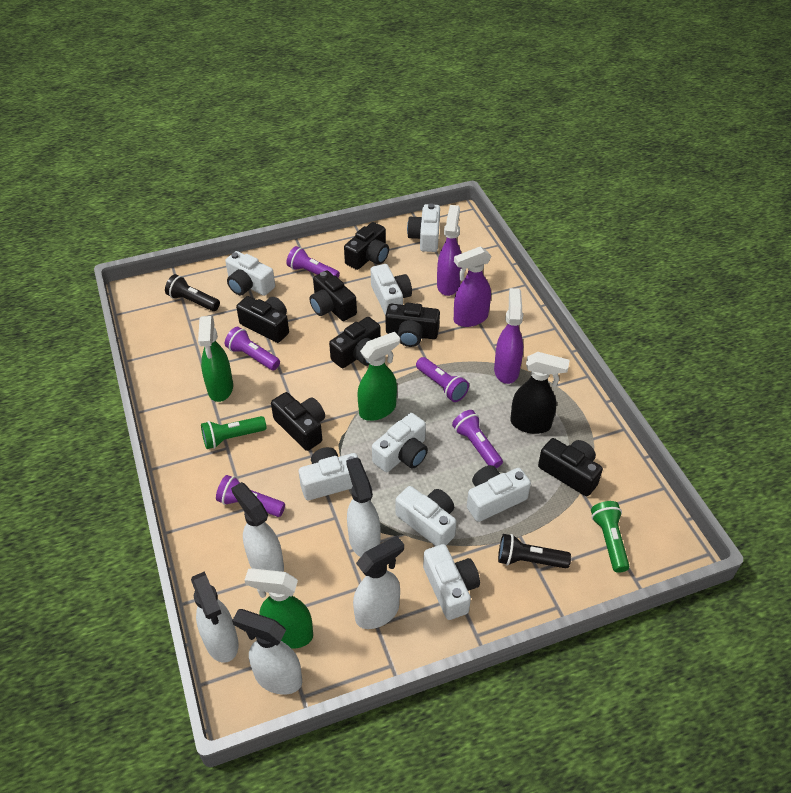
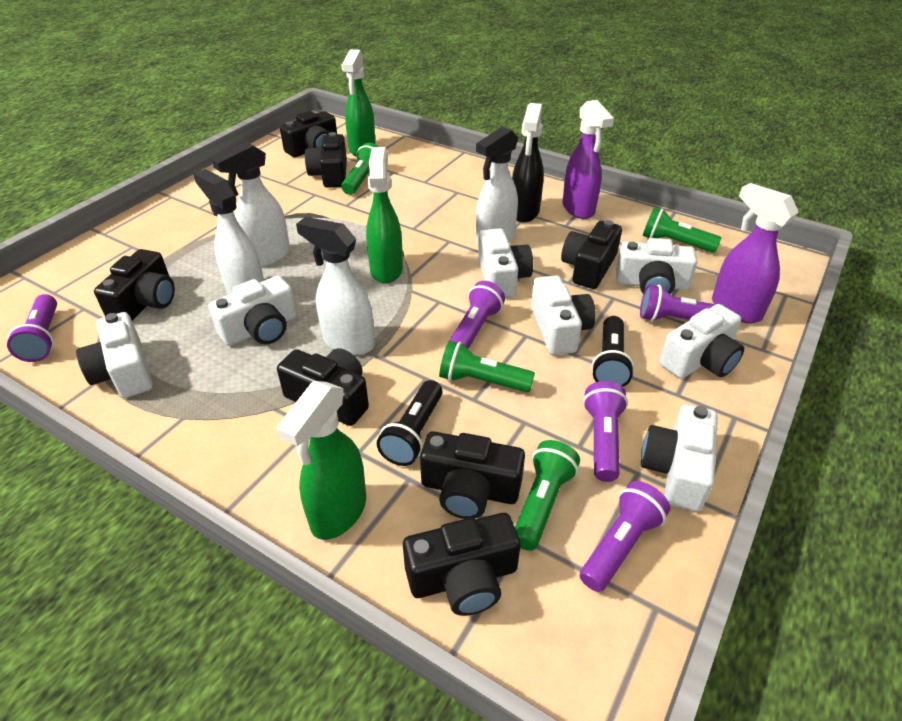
green flashlight: 2 -> 4
purple spray bottle: 3 -> 2
white camera: 8 -> 7
white spray bottle: 5 -> 4

